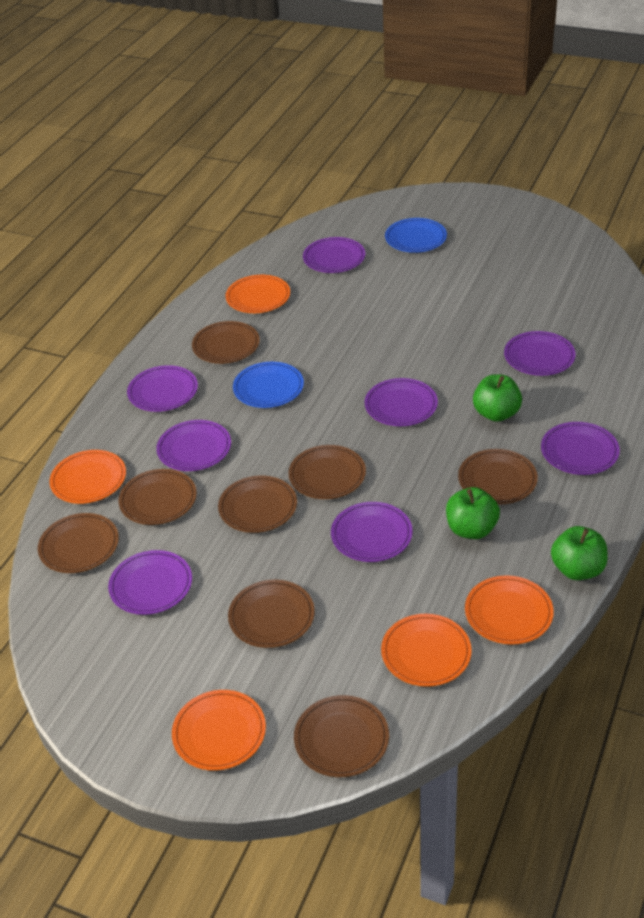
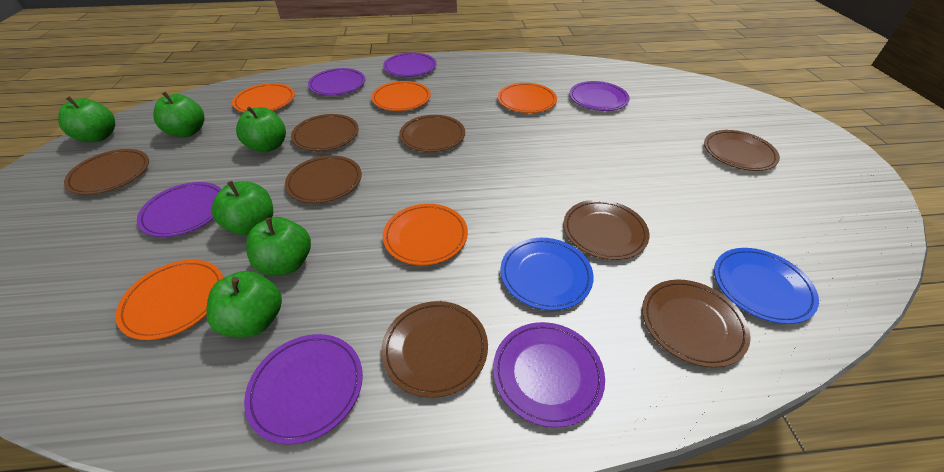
green apple: 3 -> 6
purple plate: 8 -> 6

